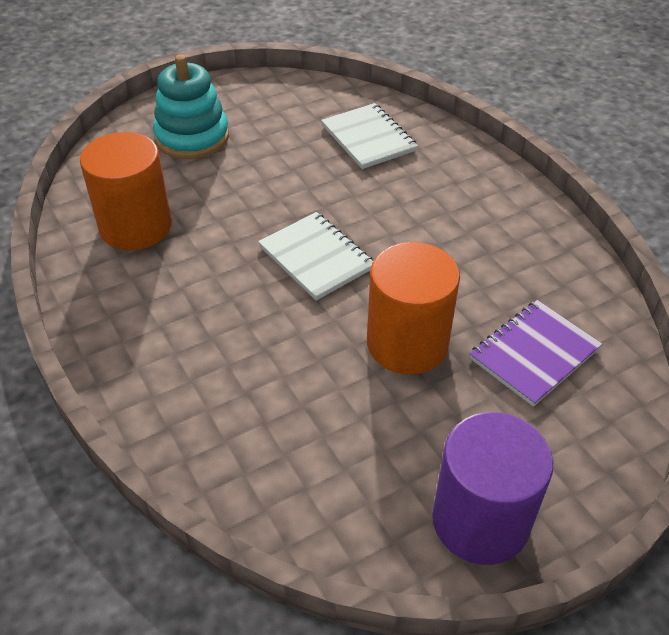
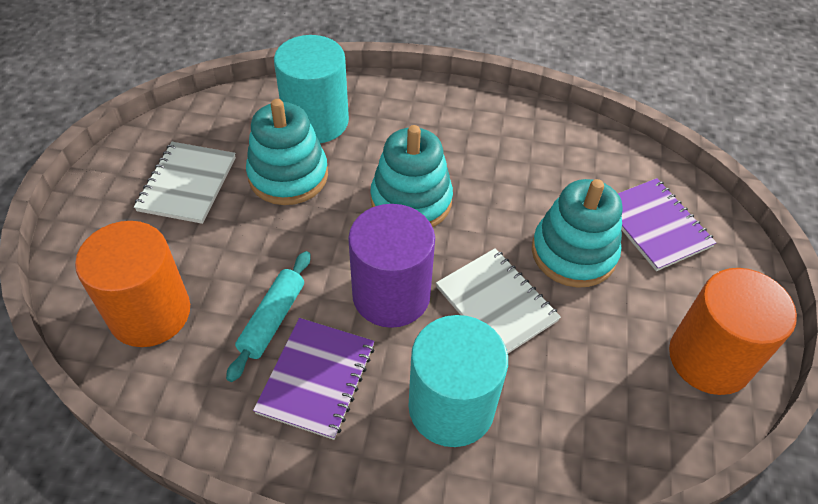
purple notebook: 1 -> 2
turquoise cylinder: 0 -> 2
turquoise rolling pin: 0 -> 1
turquoise stacking toy: 1 -> 3

